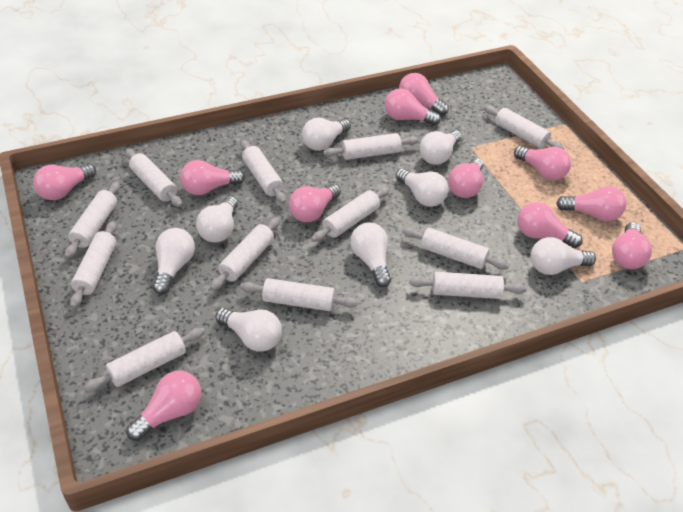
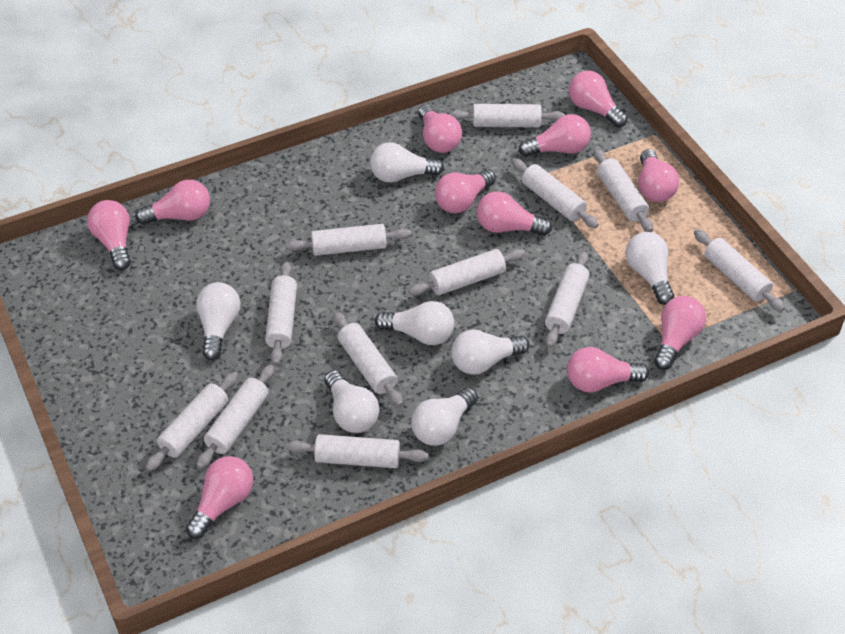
white light bulb: 8 -> 7

